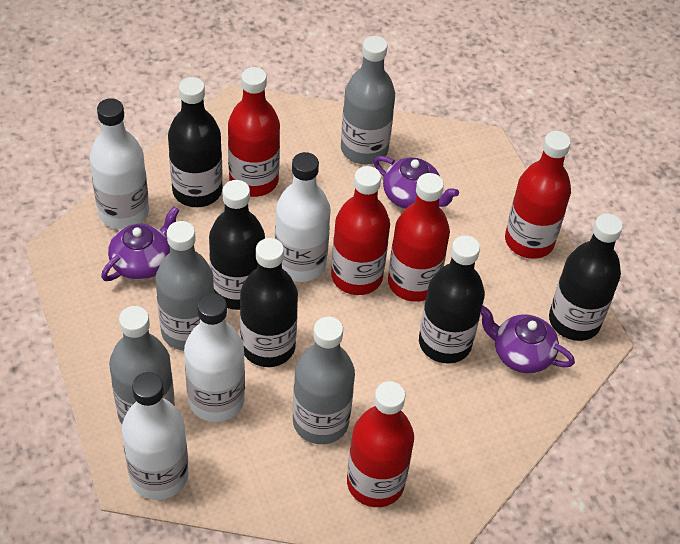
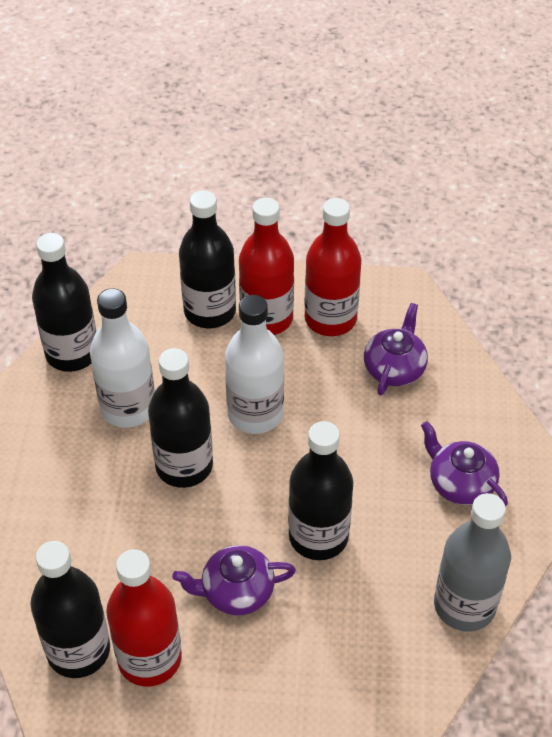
grey bottle: 4 -> 1
red bottle: 5 -> 3
white bottle: 4 -> 2

